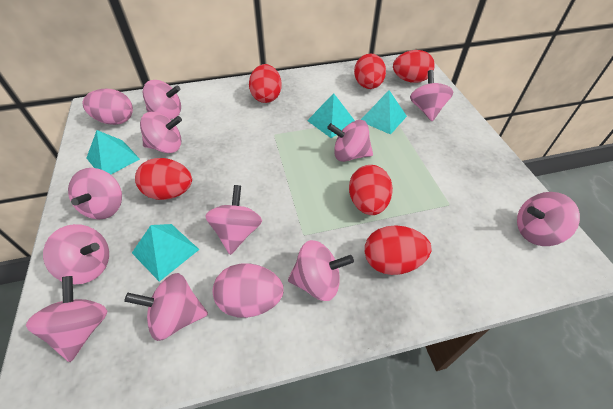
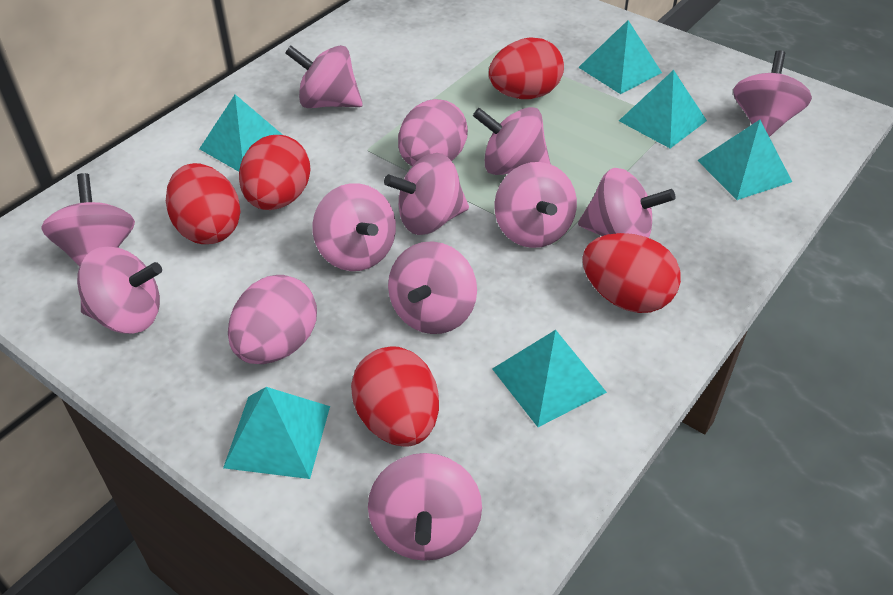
red egg: 6 -> 5
turquoise pyramid: 4 -> 6

